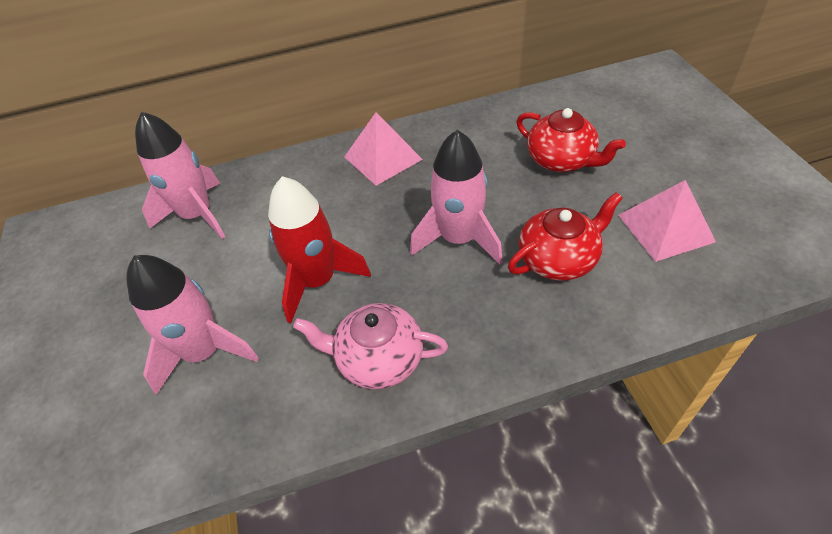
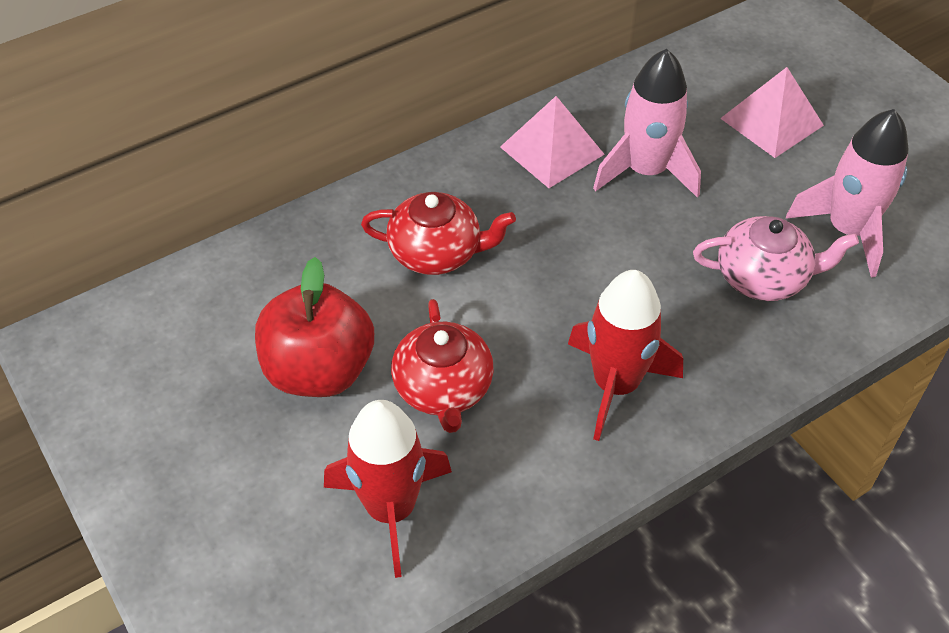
pink rocket: 3 -> 2
red apple: 0 -> 1
red rocket: 1 -> 2

